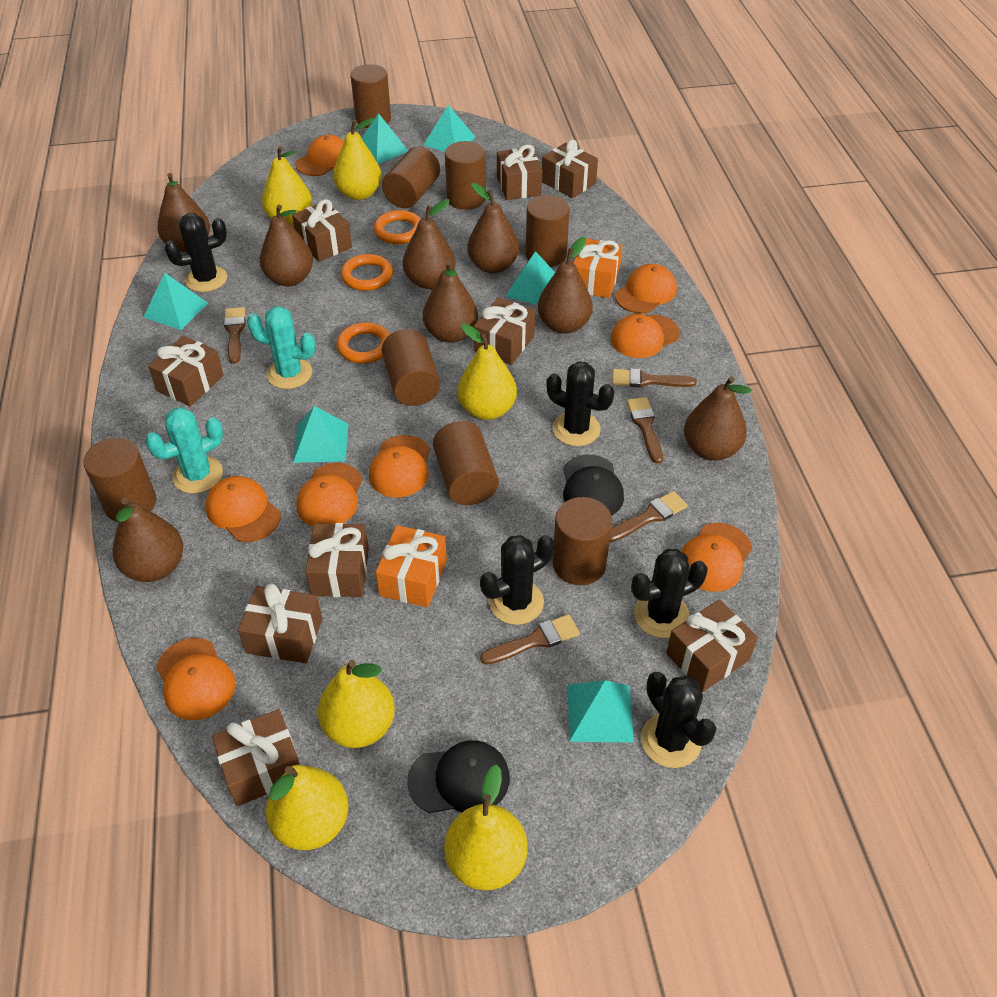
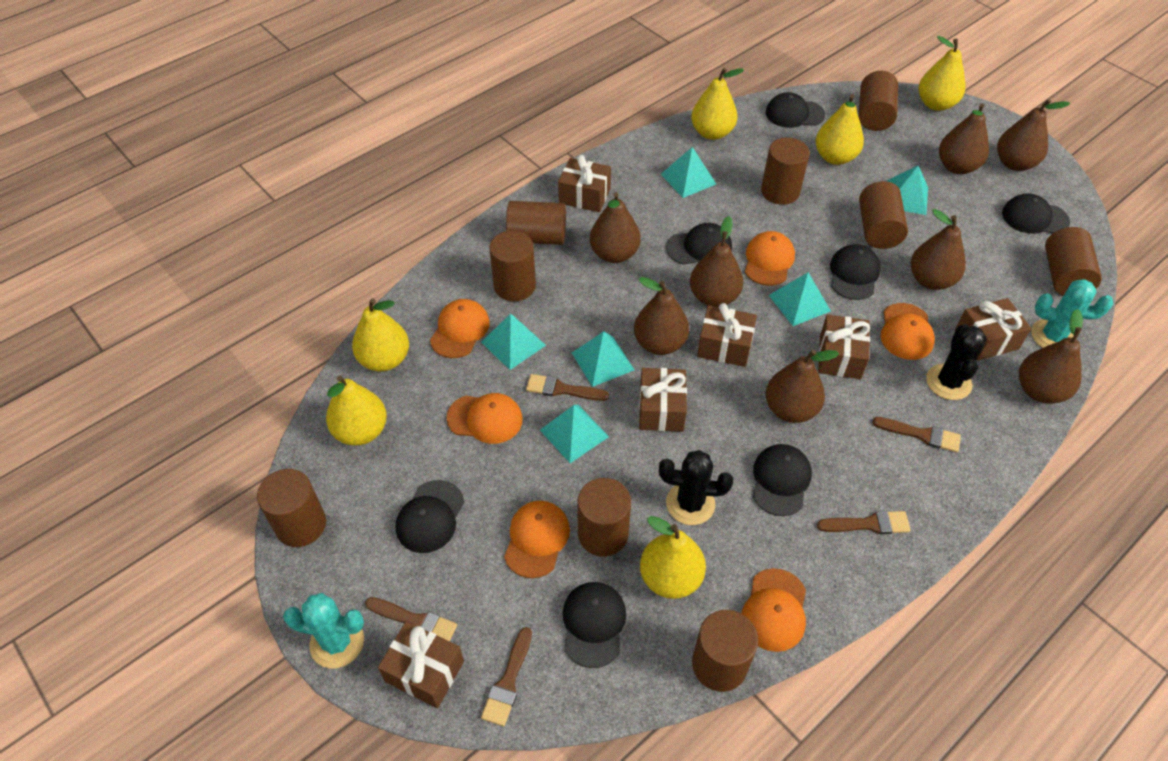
black cactus: 5 -> 2
black cap: 2 -> 7
brown cylinder: 8 -> 9
brown gift: 9 -> 6
orange cap: 8 -> 6
orange gift: 2 -> 0
orange ring: 3 -> 0

